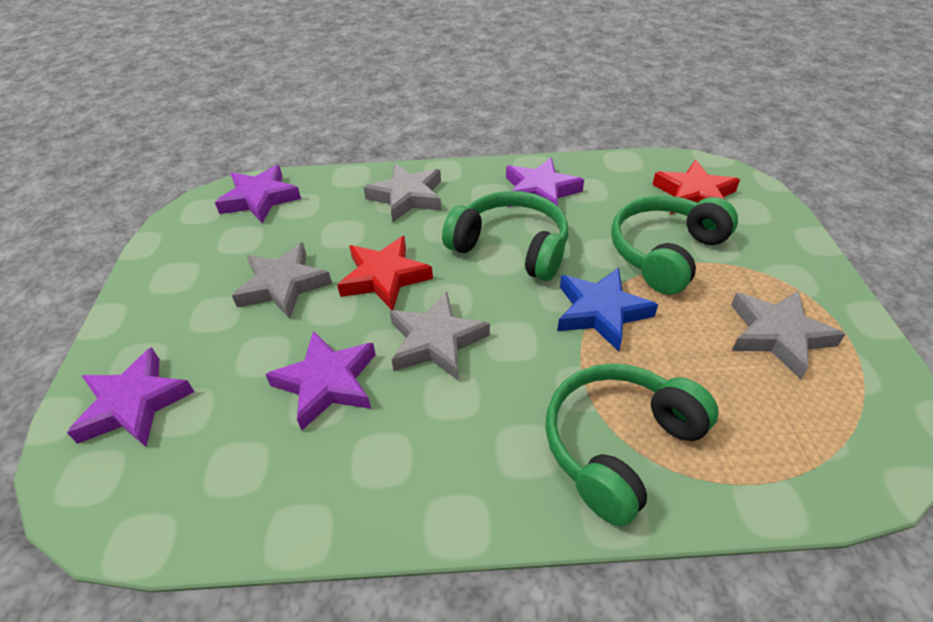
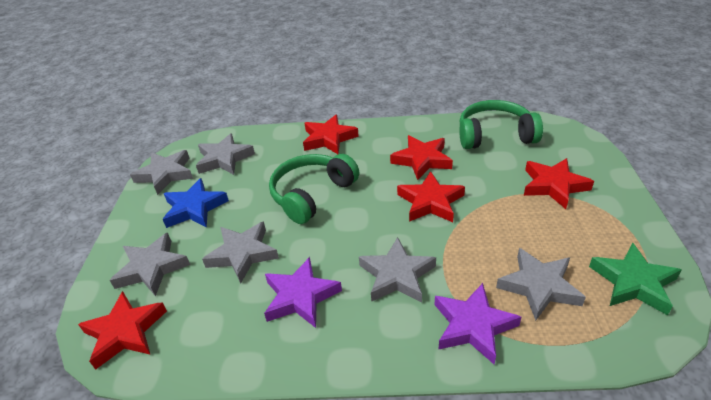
green headphones: 3 -> 2
green star: 0 -> 1
grey star: 4 -> 6
purple star: 4 -> 2
red star: 2 -> 5

